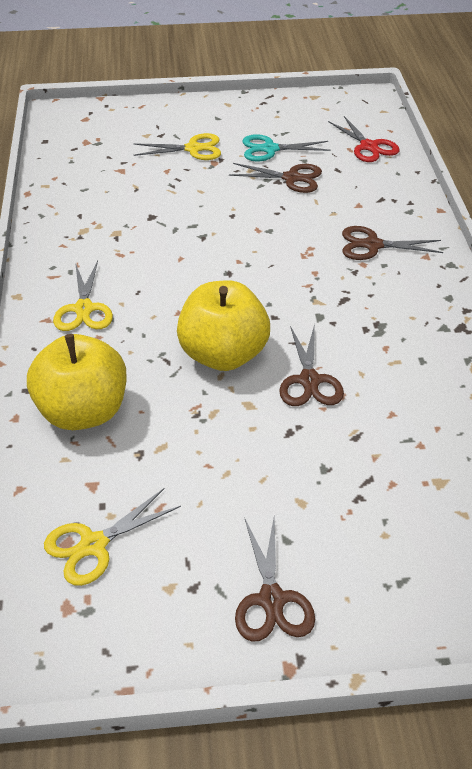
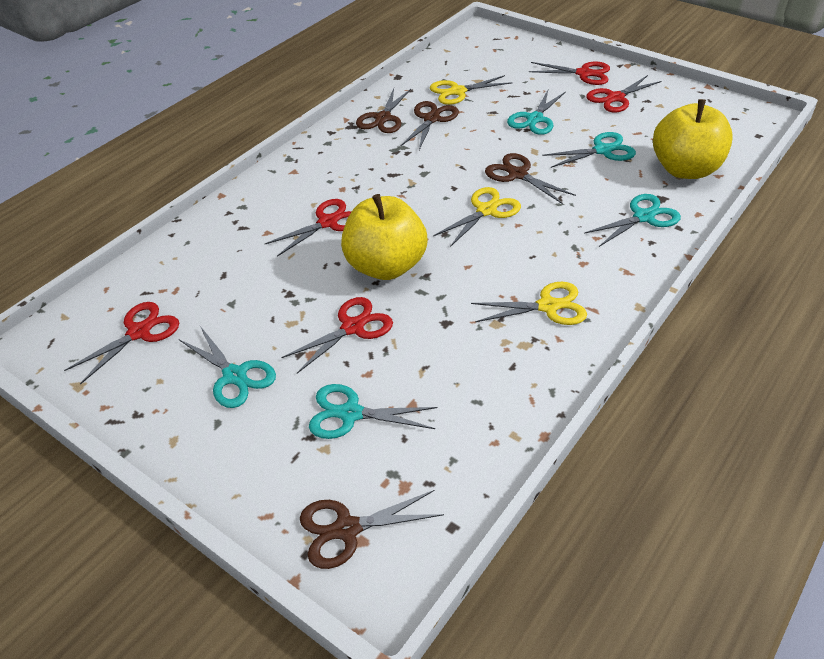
red scissors: 1 -> 5
turquoise scissors: 1 -> 5

